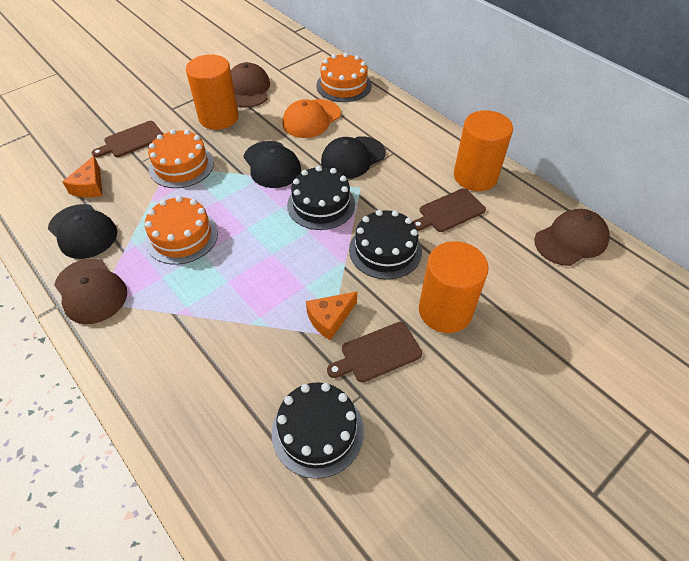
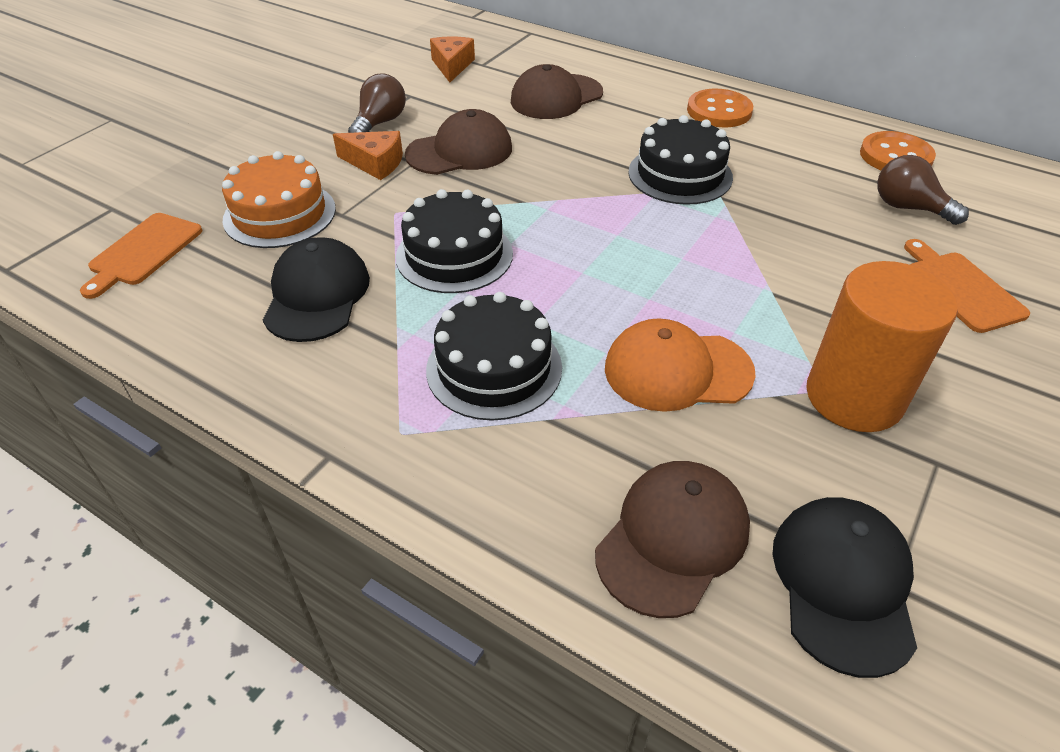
black cap: 3 -> 2
brown cutting board: 3 -> 0
brown light bulb: 0 -> 2
orange button: 0 -> 2
orange cake: 3 -> 1
orange cutting board: 0 -> 2
orange cylinder: 3 -> 1

